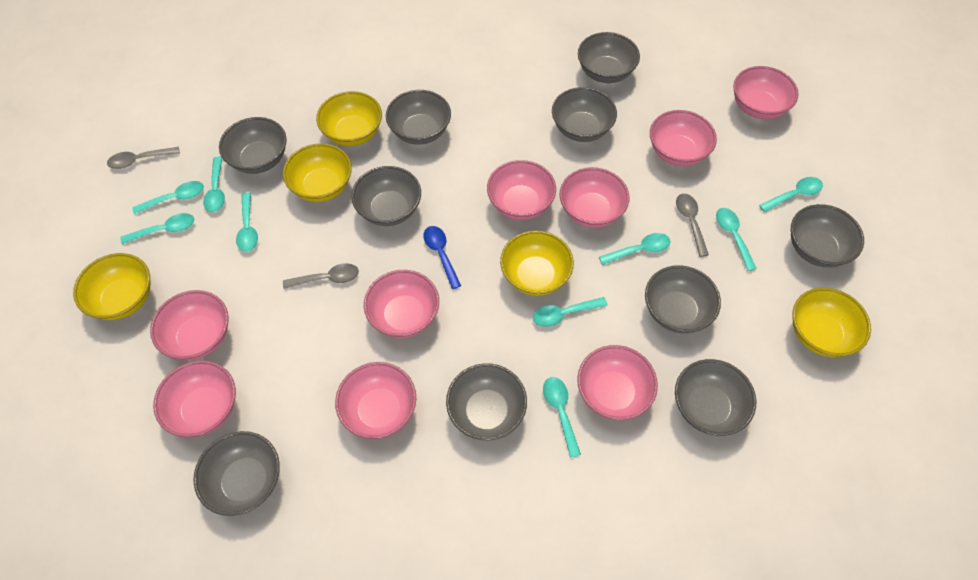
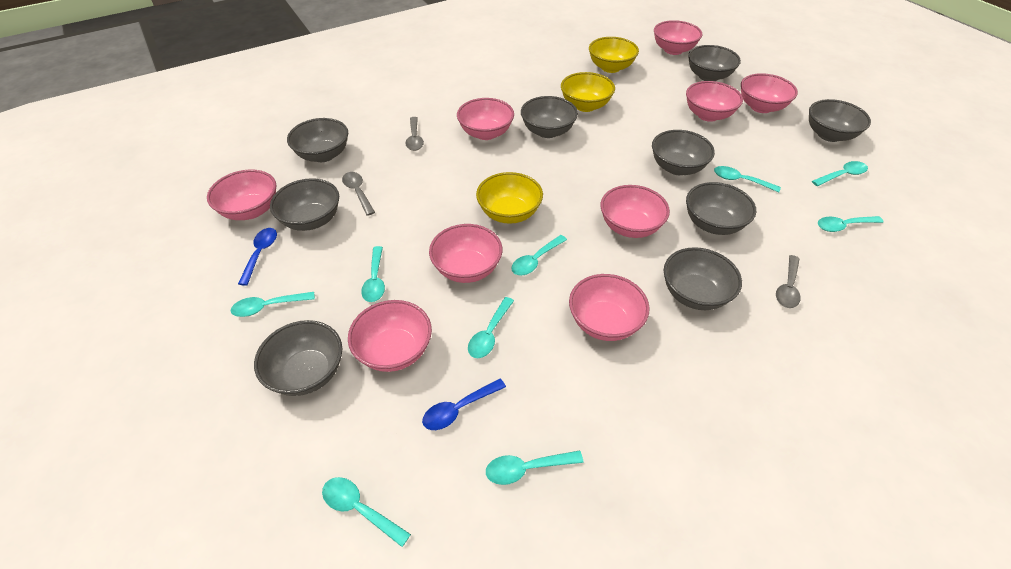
blue spoon: 1 -> 2
grey bowl: 10 -> 9
yellow bowl: 5 -> 3

